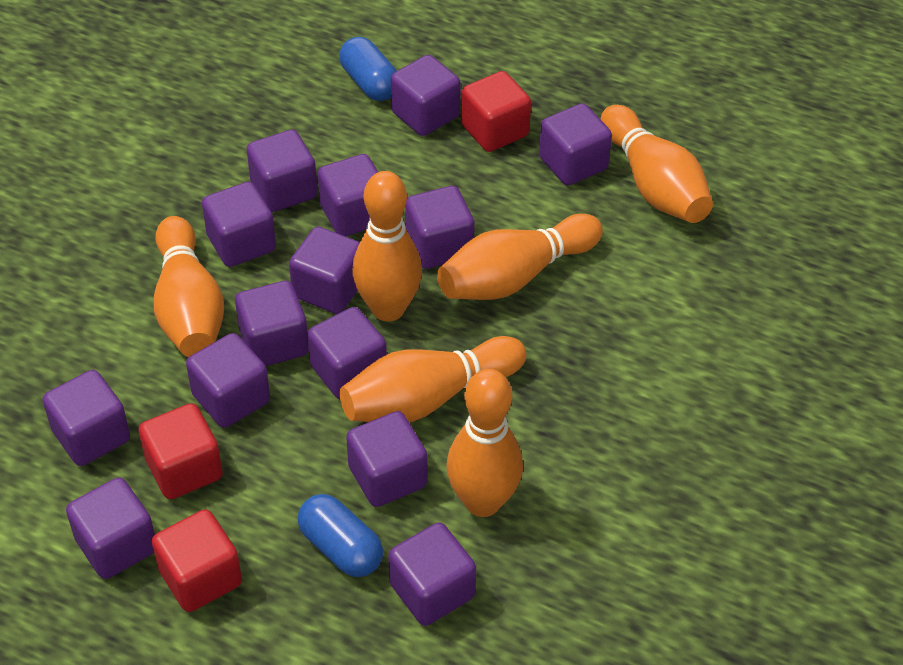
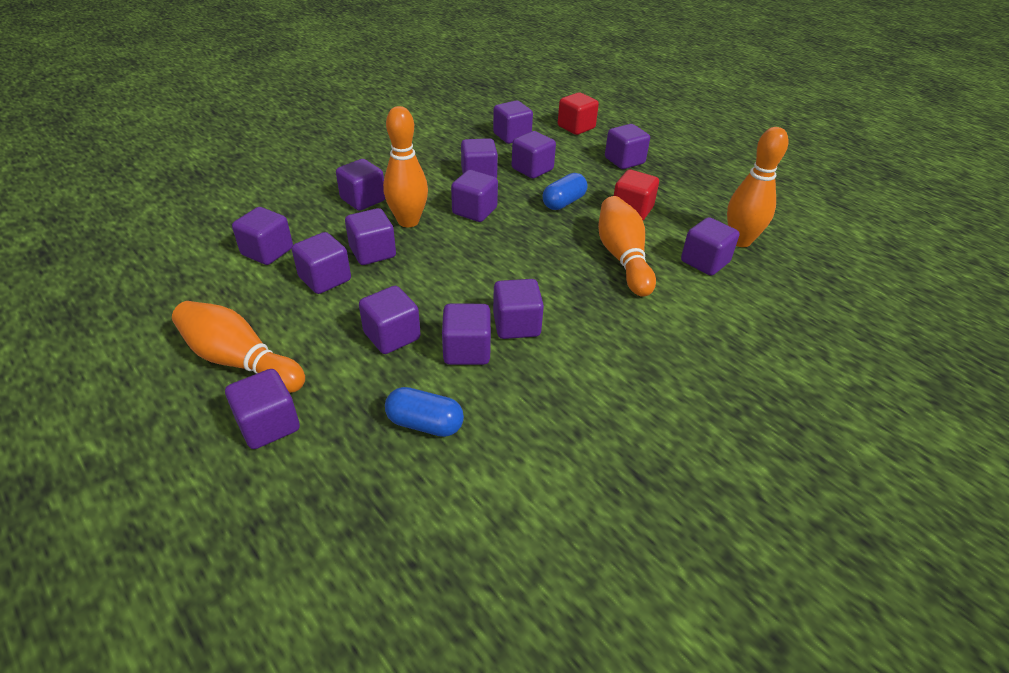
orange bowling pin: 6 -> 4
red cube: 3 -> 2

